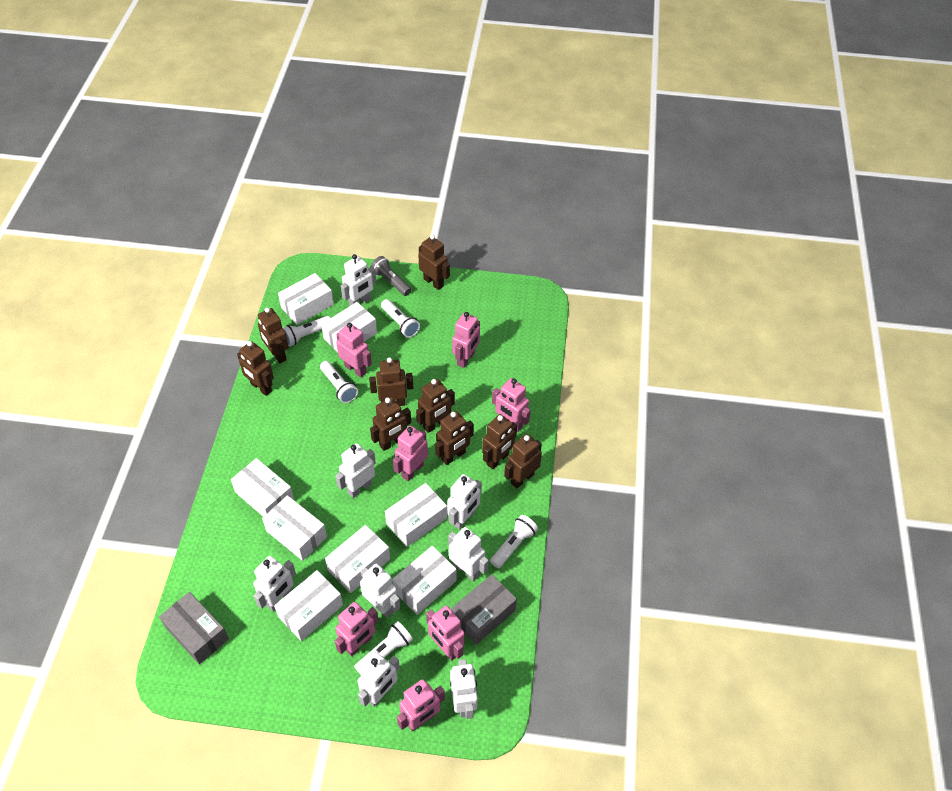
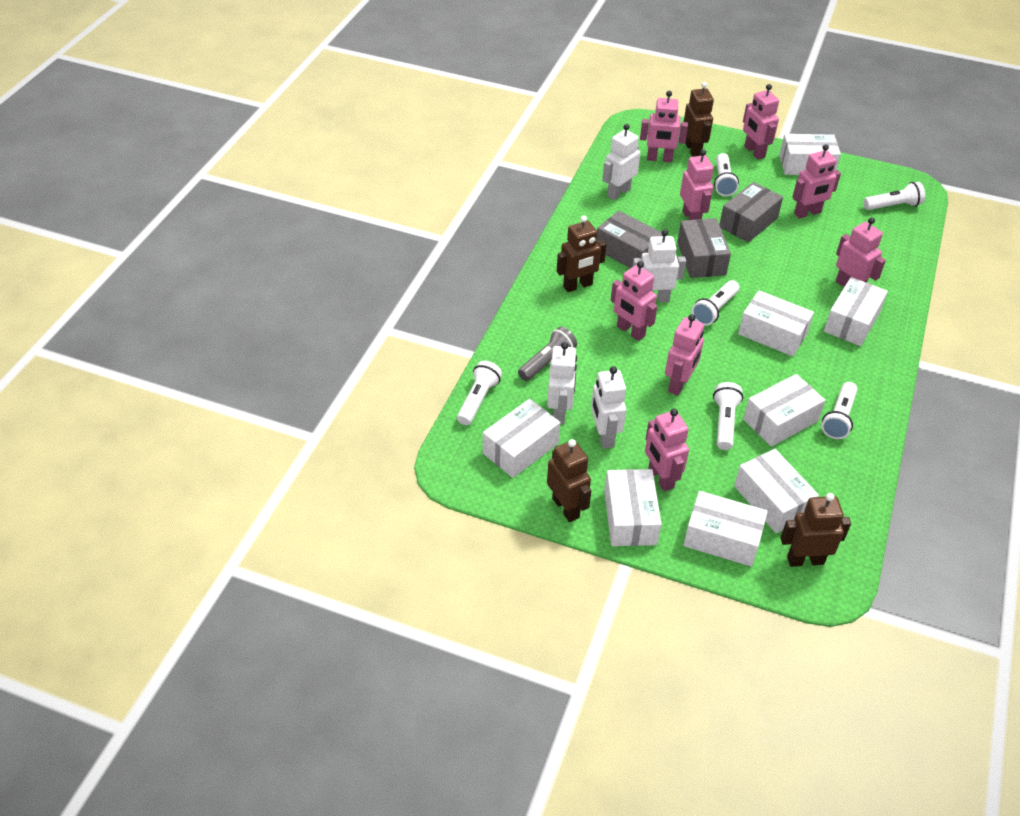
brown robot: 9 -> 4
grey box: 2 -> 3
pink robot: 7 -> 8
white flashlight: 5 -> 6
white robot: 8 -> 4

